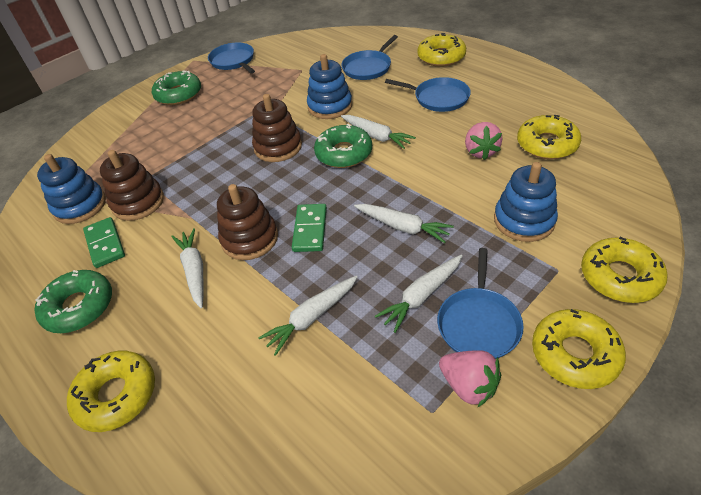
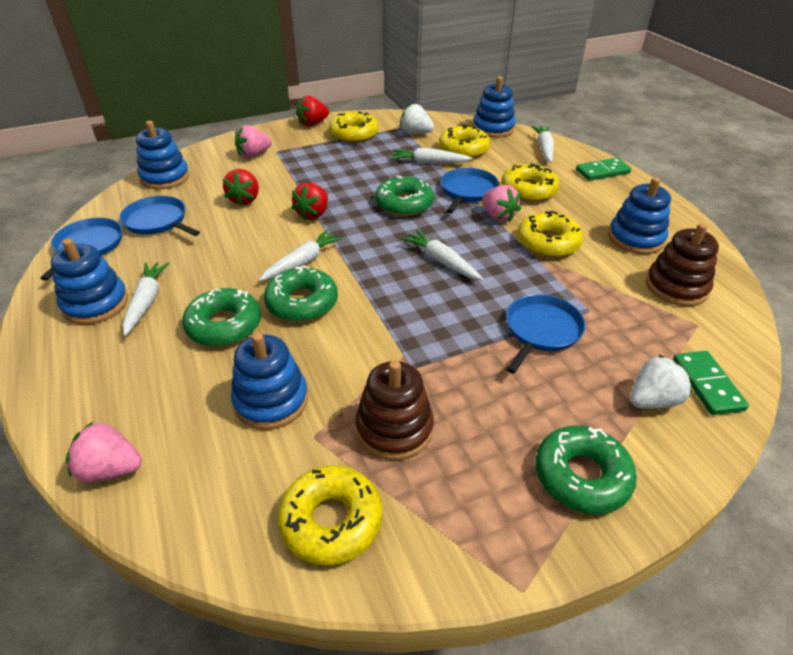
blue stacking toy: 3 -> 5
brown stacking toy: 3 -> 2
green donut: 3 -> 4
pink strawberry: 2 -> 3
red strawberry: 0 -> 3
white strawberry: 0 -> 2

